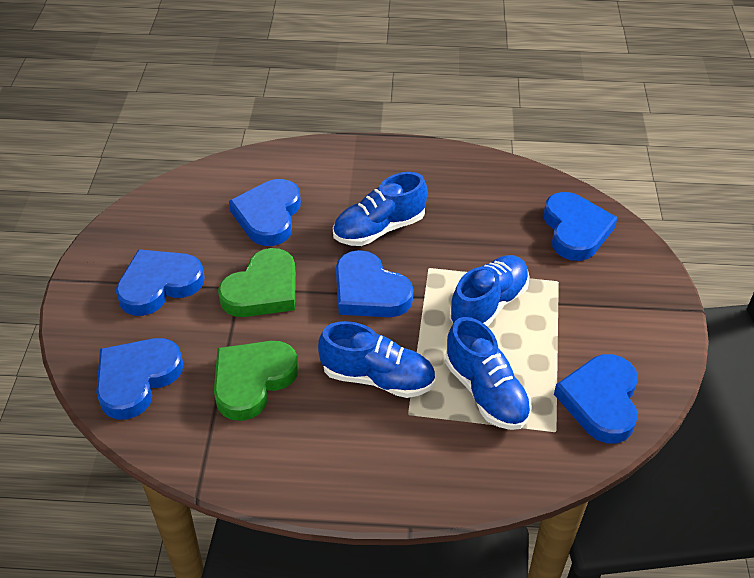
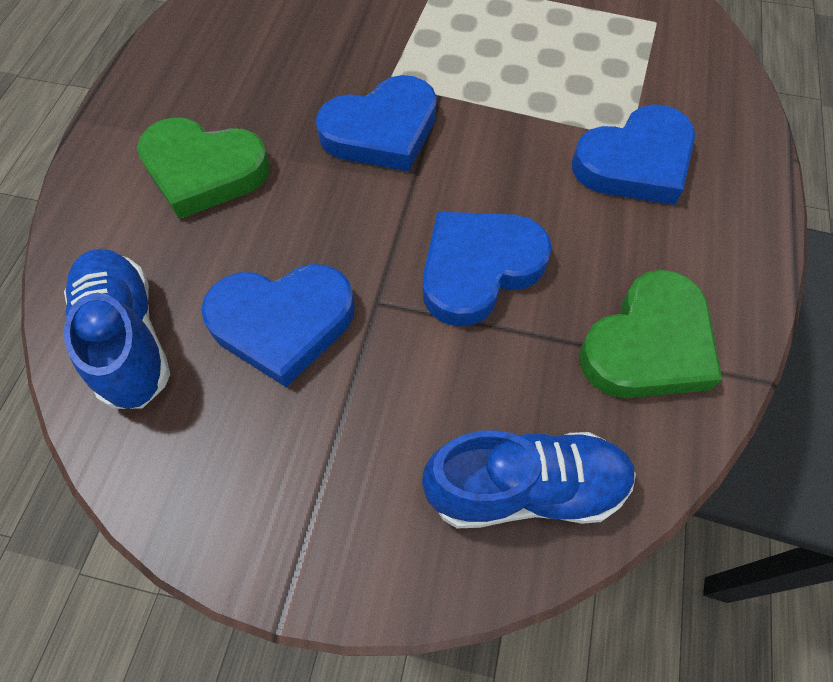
blue heart: 6 -> 4
blue shoe: 4 -> 2

